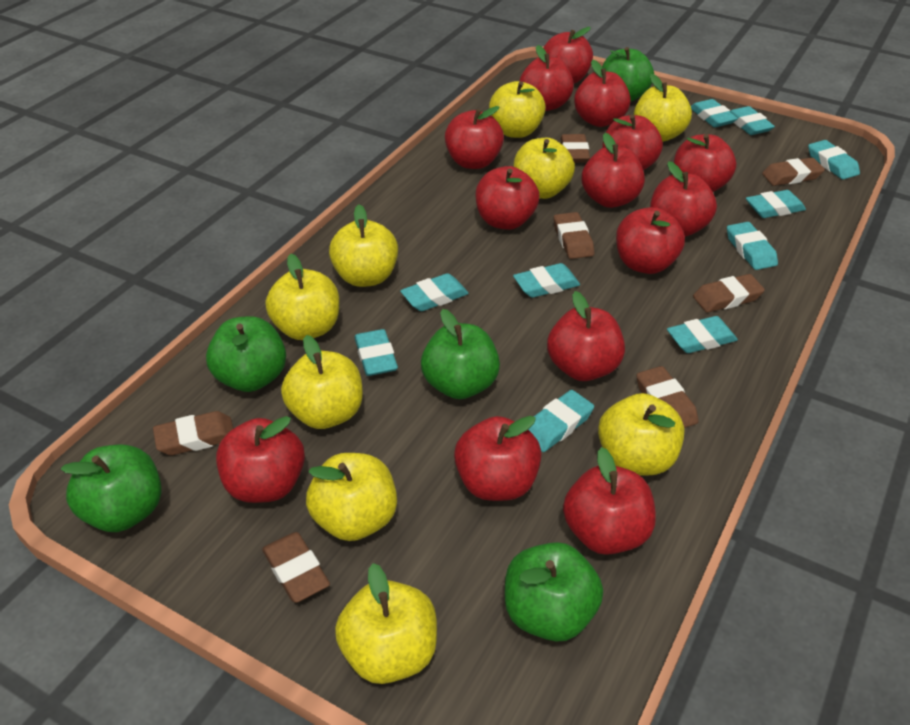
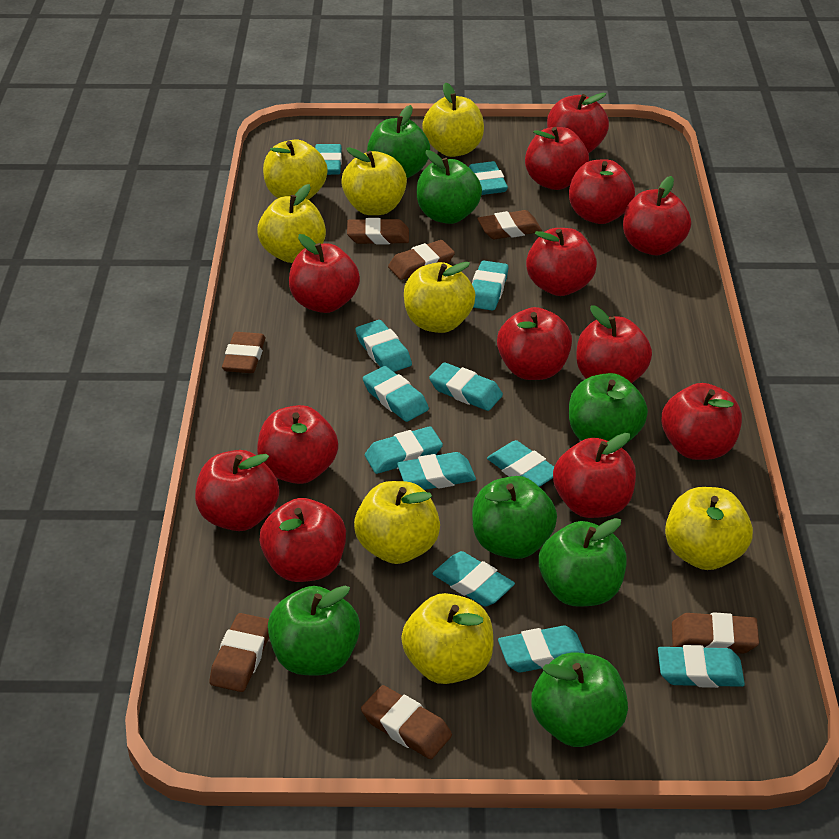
green apple: 5 -> 7
red apple: 14 -> 13
turquoise eraser: 10 -> 12
yellow apple: 9 -> 8

